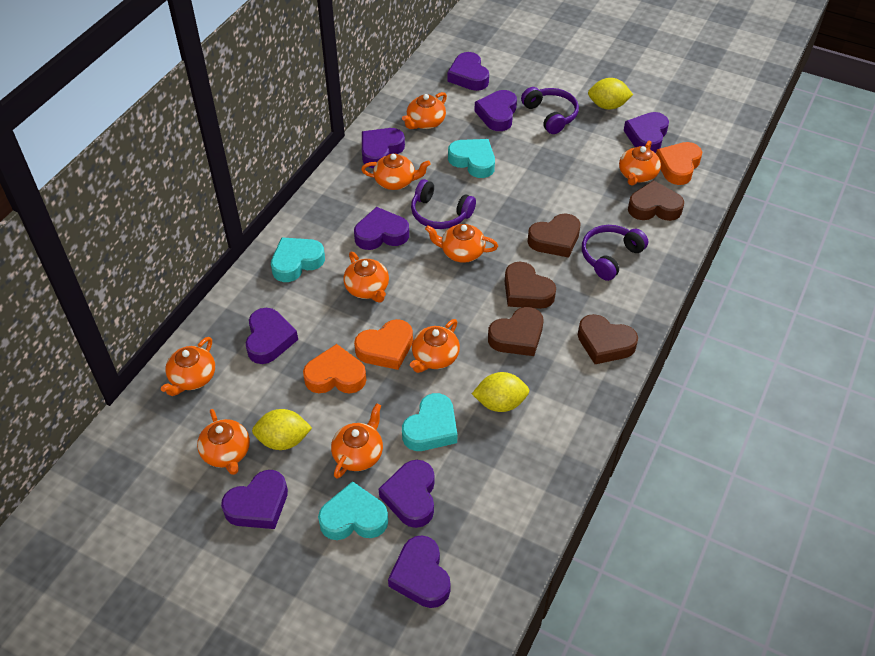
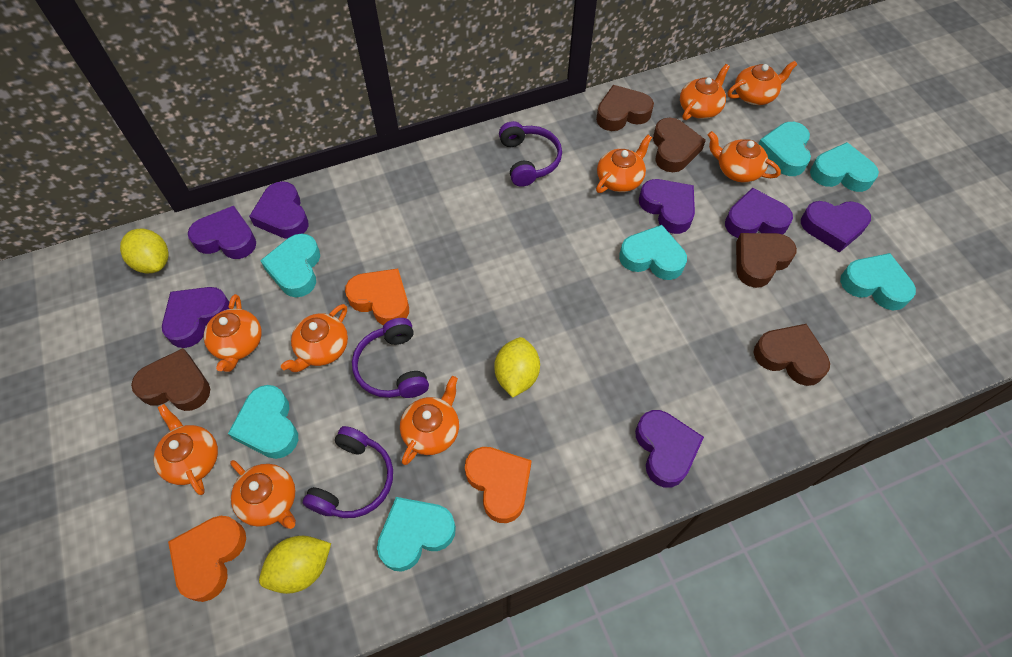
purple heart: 9 -> 7
turquoise heart: 4 -> 7

